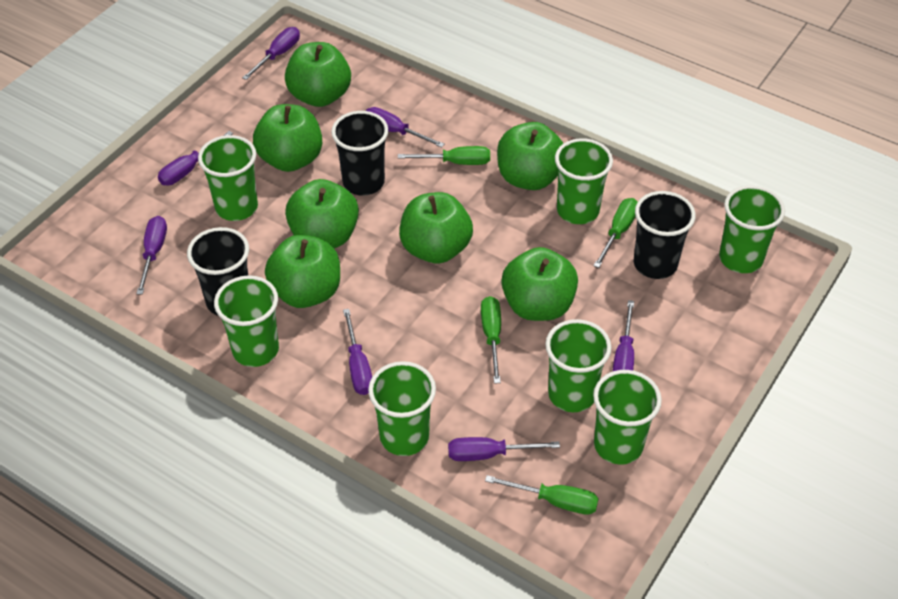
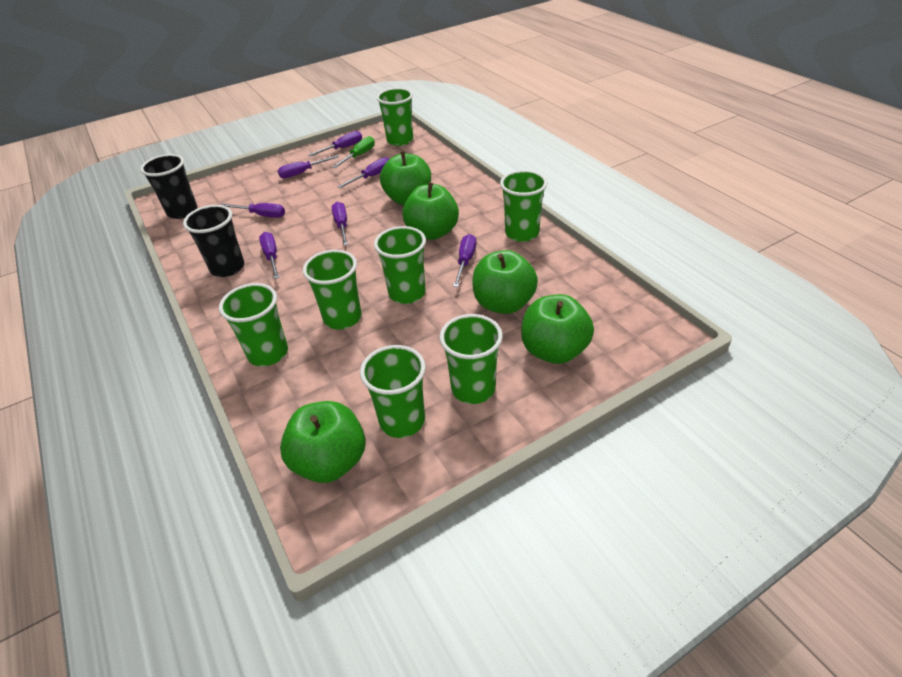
black cup: 3 -> 2
green apple: 7 -> 5
green screwdriver: 4 -> 1

